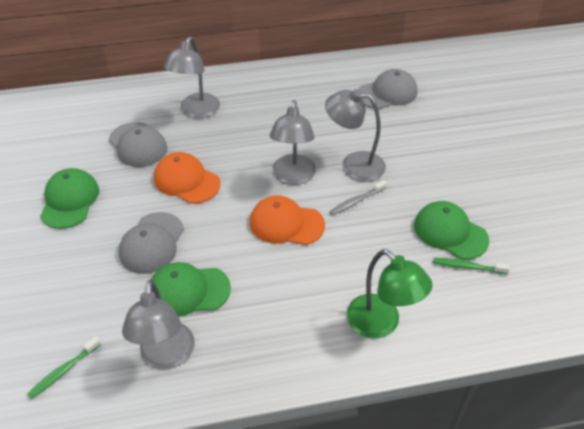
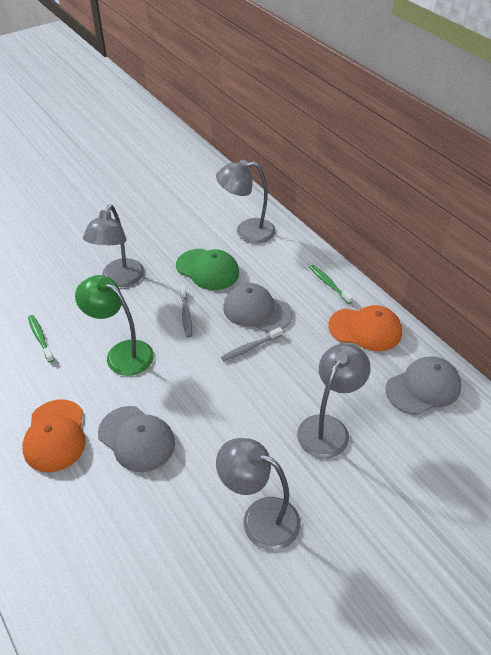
green cap: 3 -> 1
grey toothbrush: 1 -> 2

